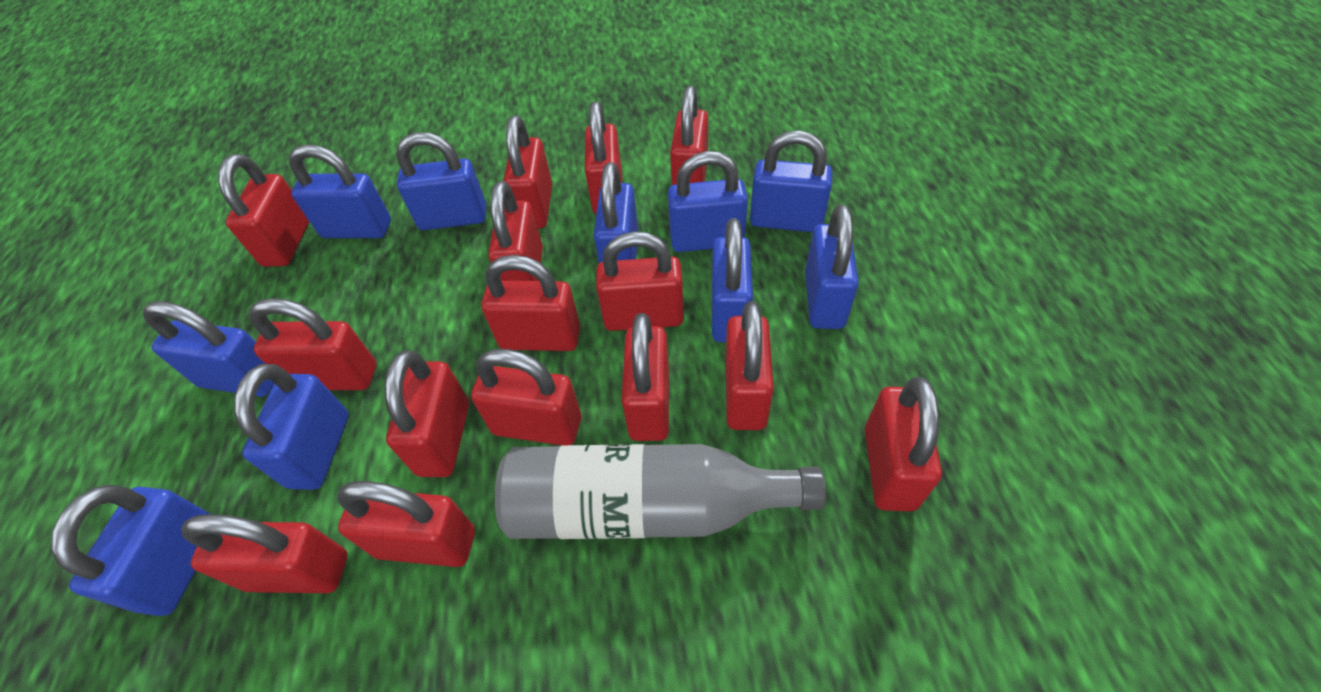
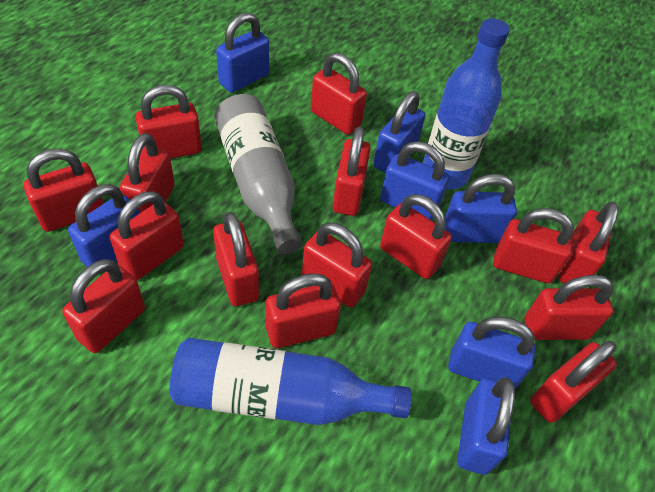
blue bottle: 0 -> 2
blue padlock: 10 -> 7

